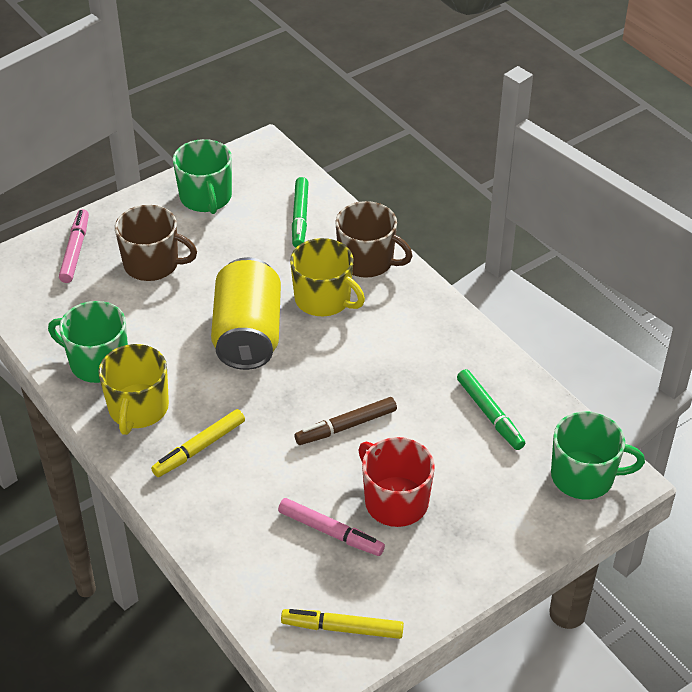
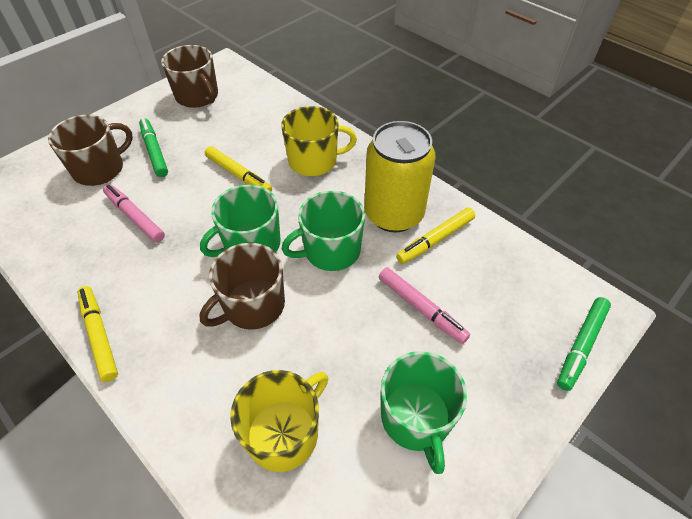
brown marker: 1 -> 0
brown mug: 2 -> 3
red mug: 1 -> 0
yellow marker: 2 -> 3

